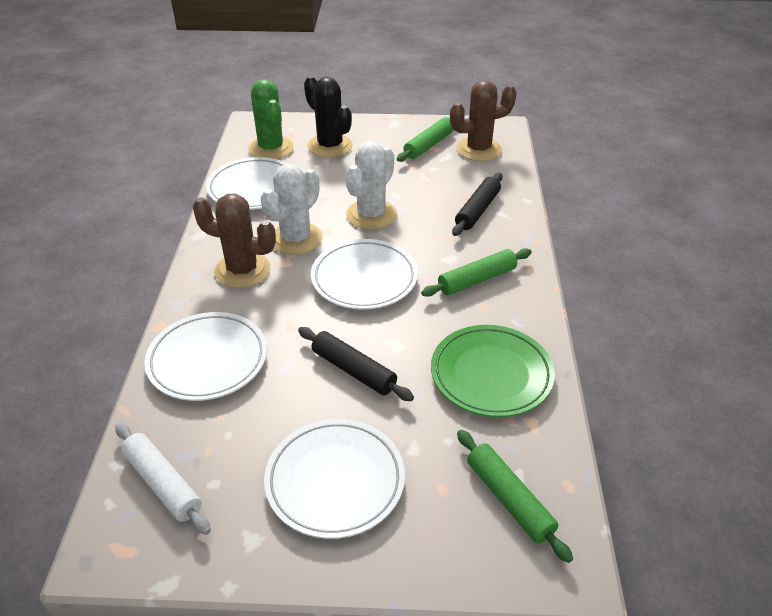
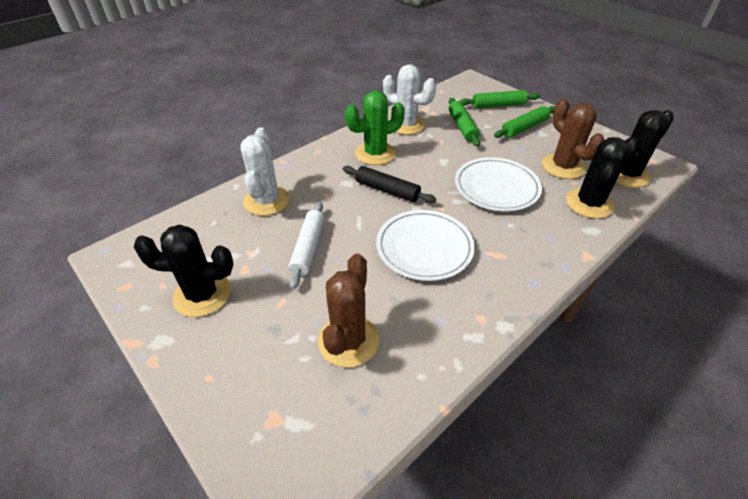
black cactus: 1 -> 3
black rolling pin: 2 -> 1
green plate: 1 -> 0
white plate: 4 -> 2

